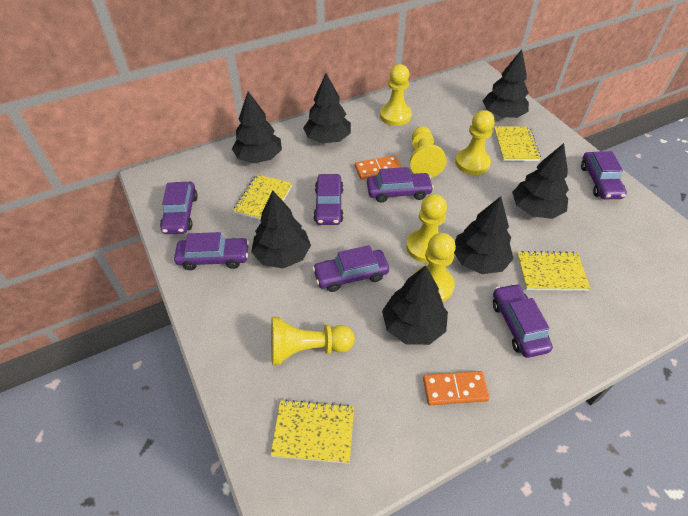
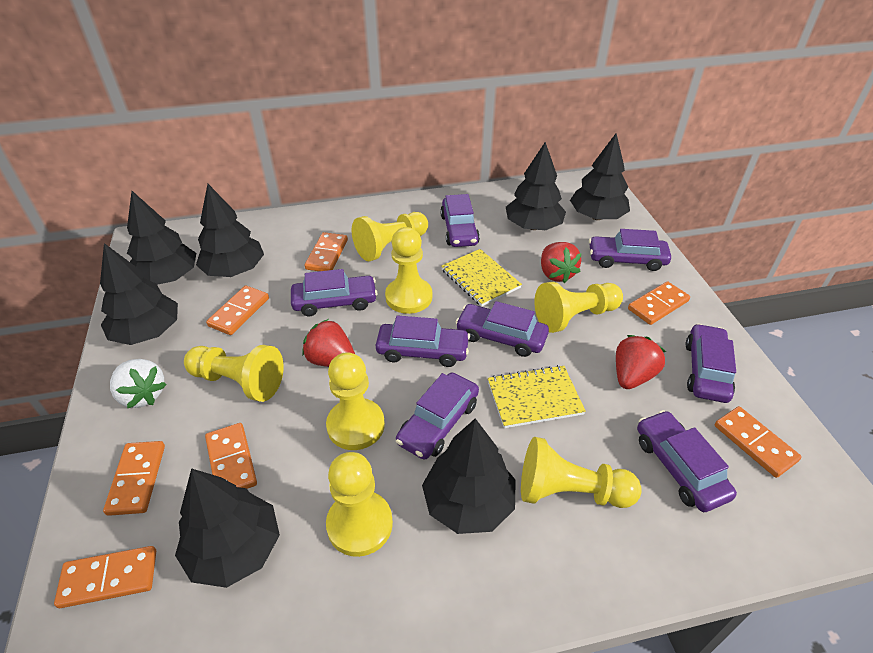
orange domino: 2 -> 7
purple car: 7 -> 8
red strawberry: 0 -> 3
white strawberry: 0 -> 1
yellow notebook: 4 -> 2
yellow pawn: 6 -> 7

